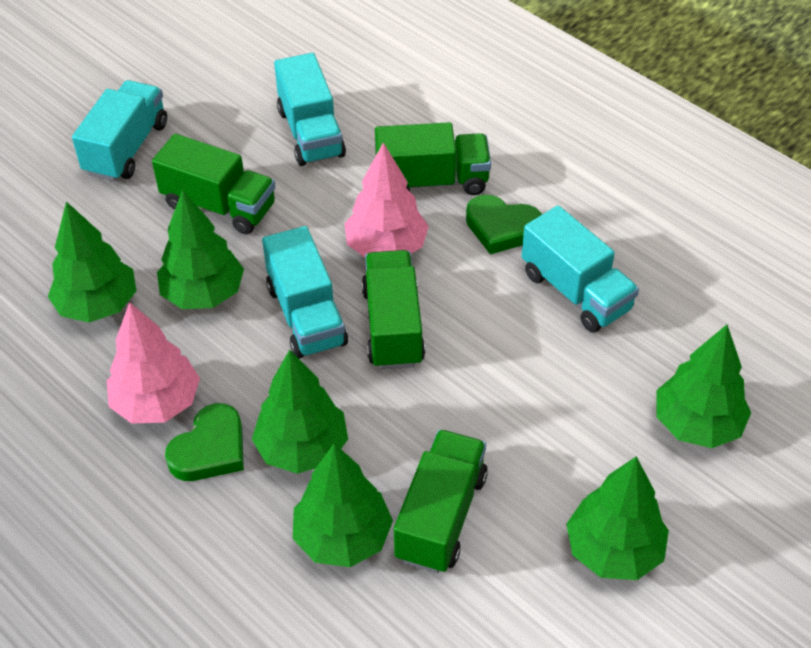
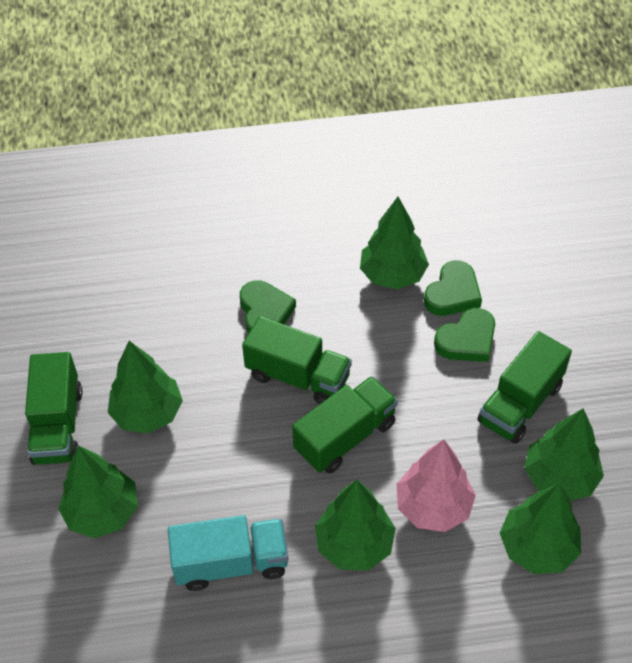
green heart: 2 -> 3
pink tree: 2 -> 1
turquoise truck: 4 -> 1

